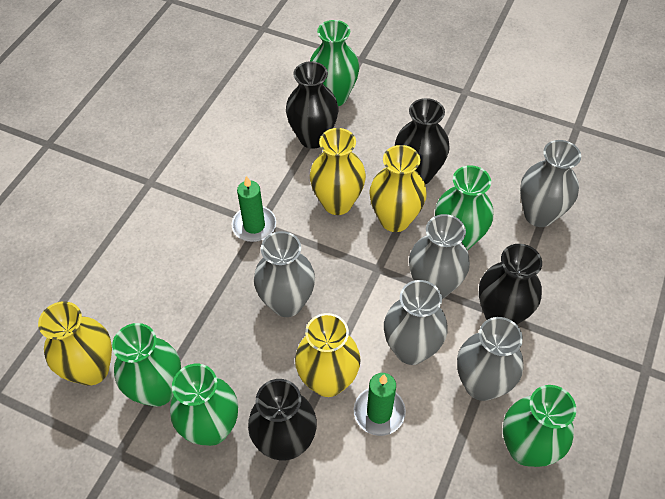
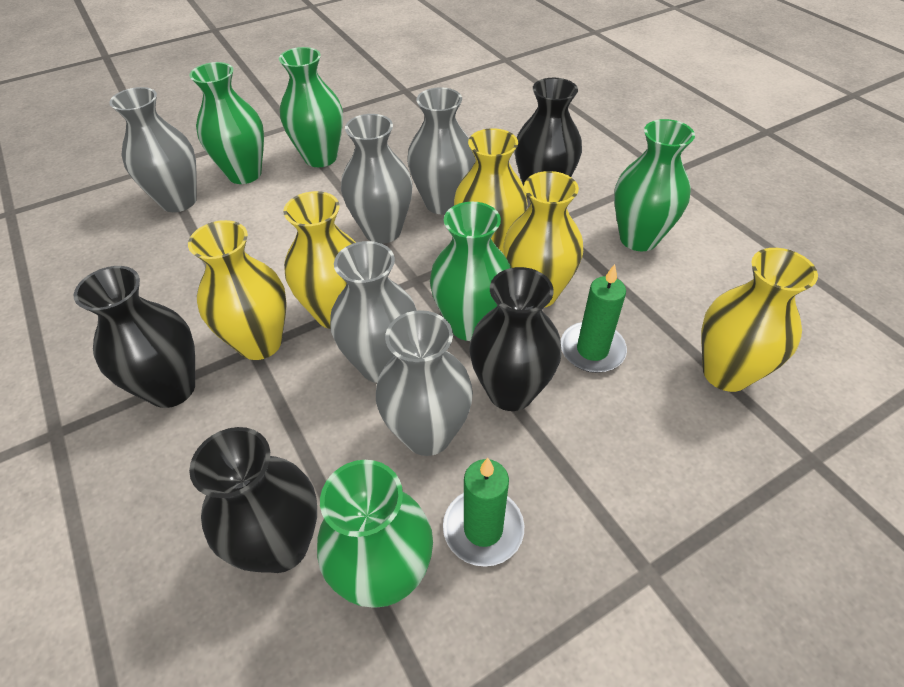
yellow vase: 4 -> 5

